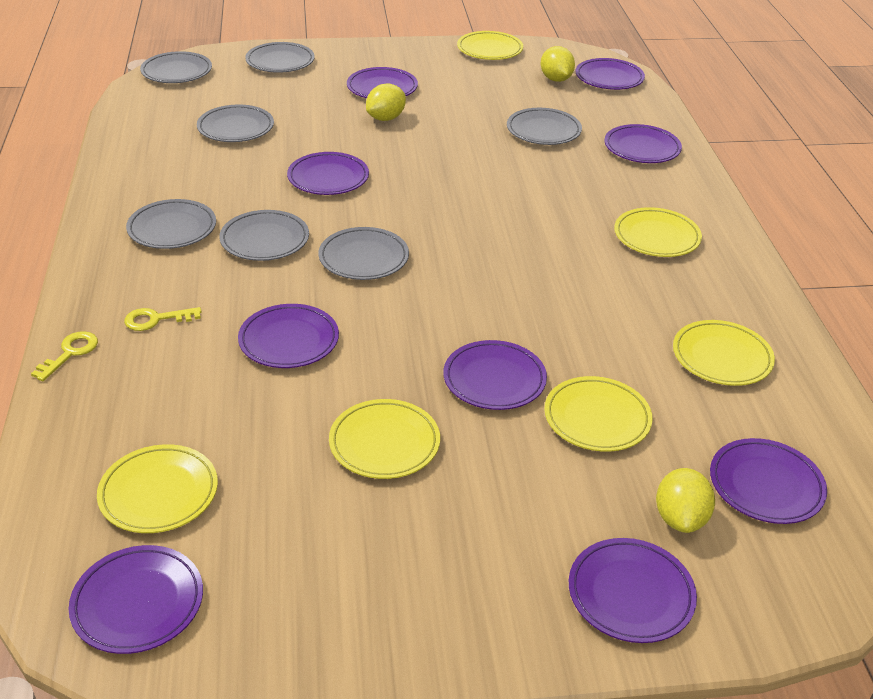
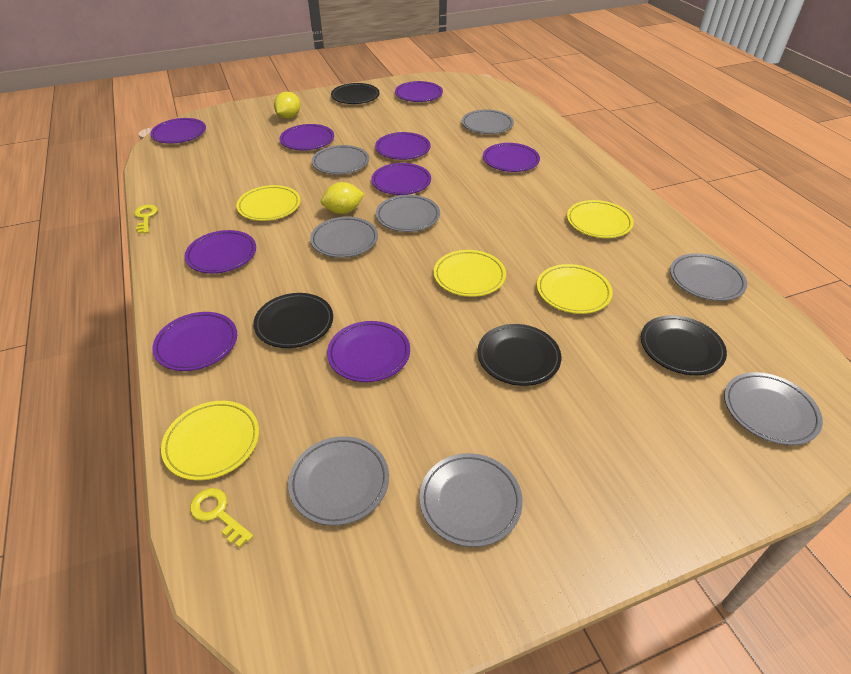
black plate: 0 -> 4
grey plate: 7 -> 8
yellow lemon: 3 -> 2
yellow plate: 6 -> 5

